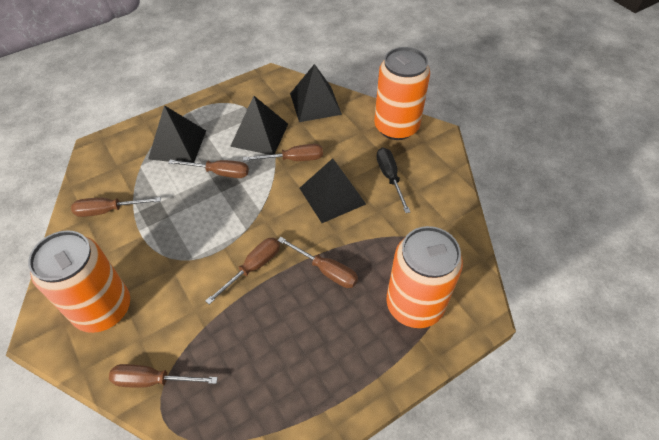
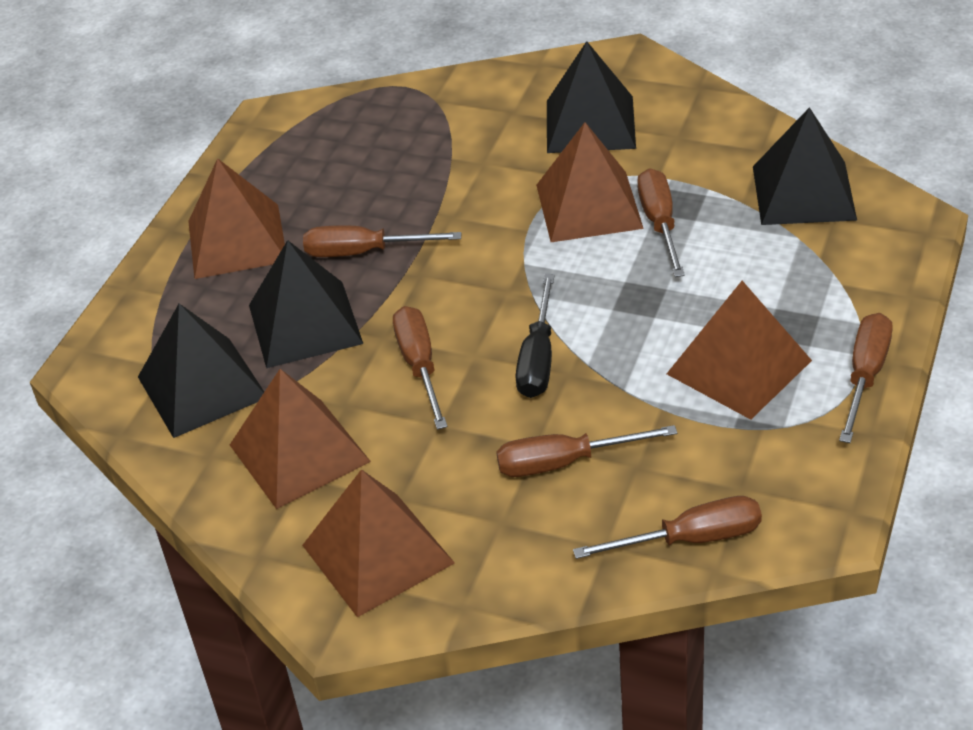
brown pyramid: 0 -> 5
orange can: 3 -> 0

